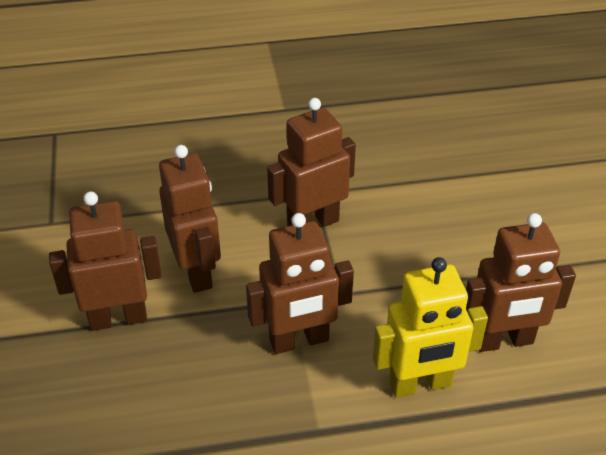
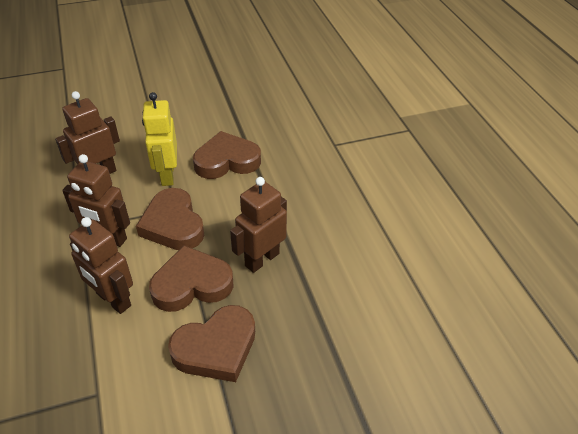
brown heart: 0 -> 4
brown robot: 5 -> 4

